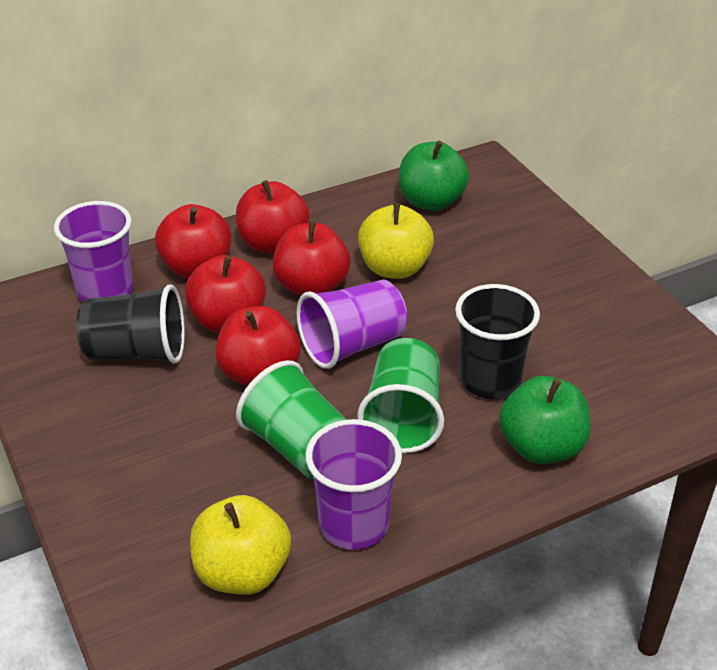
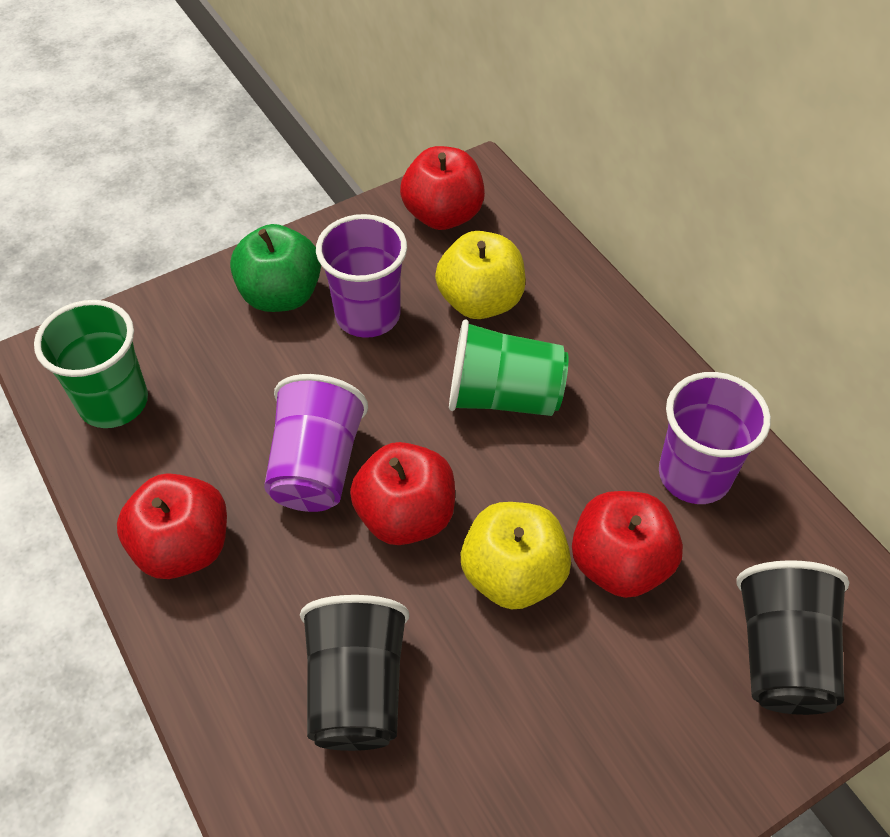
green apple: 2 -> 1
red apple: 5 -> 4

